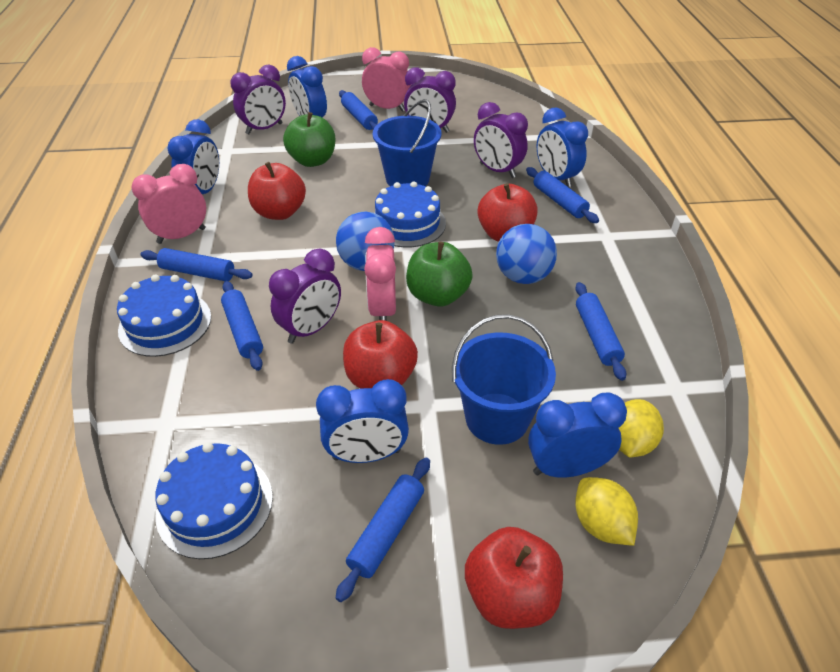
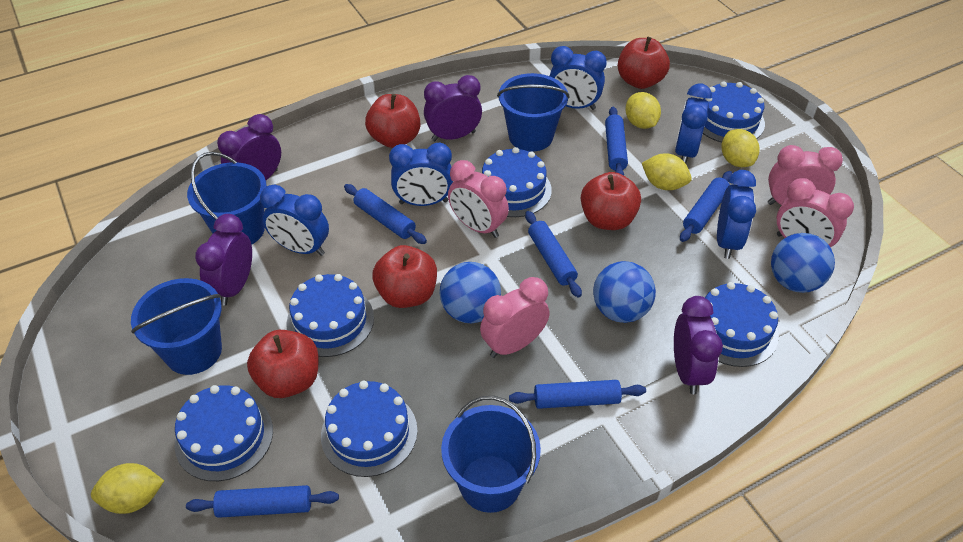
blue ball: 2 -> 3
blue bucket: 2 -> 4
blue cake: 3 -> 6
green apple: 2 -> 0
pink clock: 3 -> 4
red apple: 4 -> 5
yellow lemon: 2 -> 4

